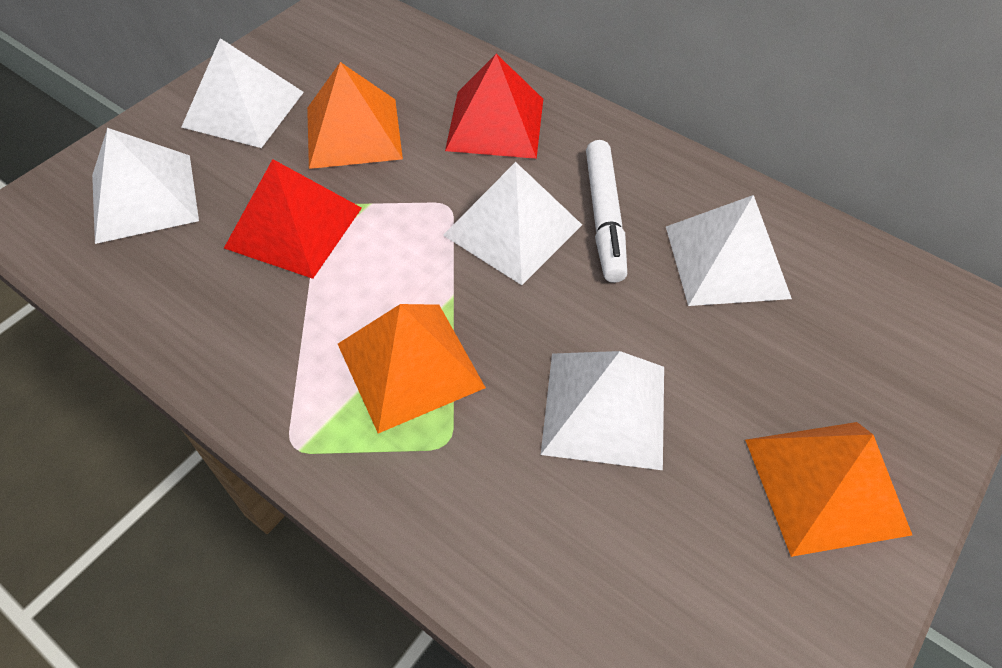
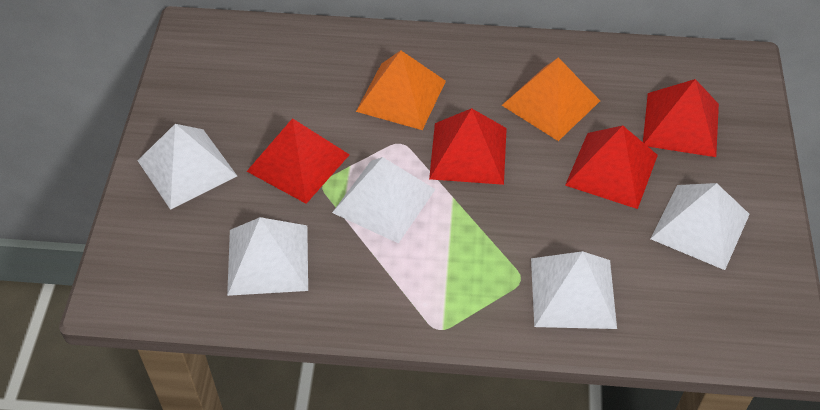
orange pyramid: 3 -> 2
red pyramid: 2 -> 4
white marker: 1 -> 0

